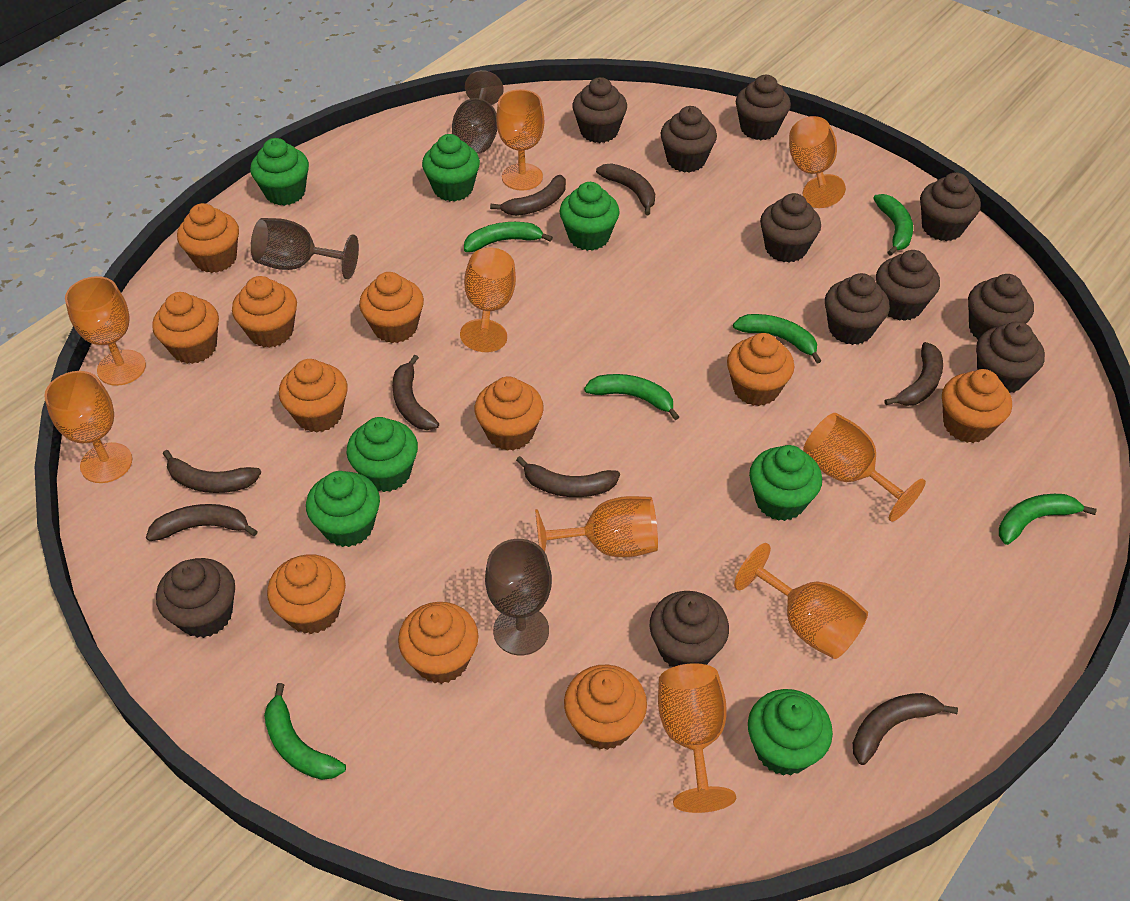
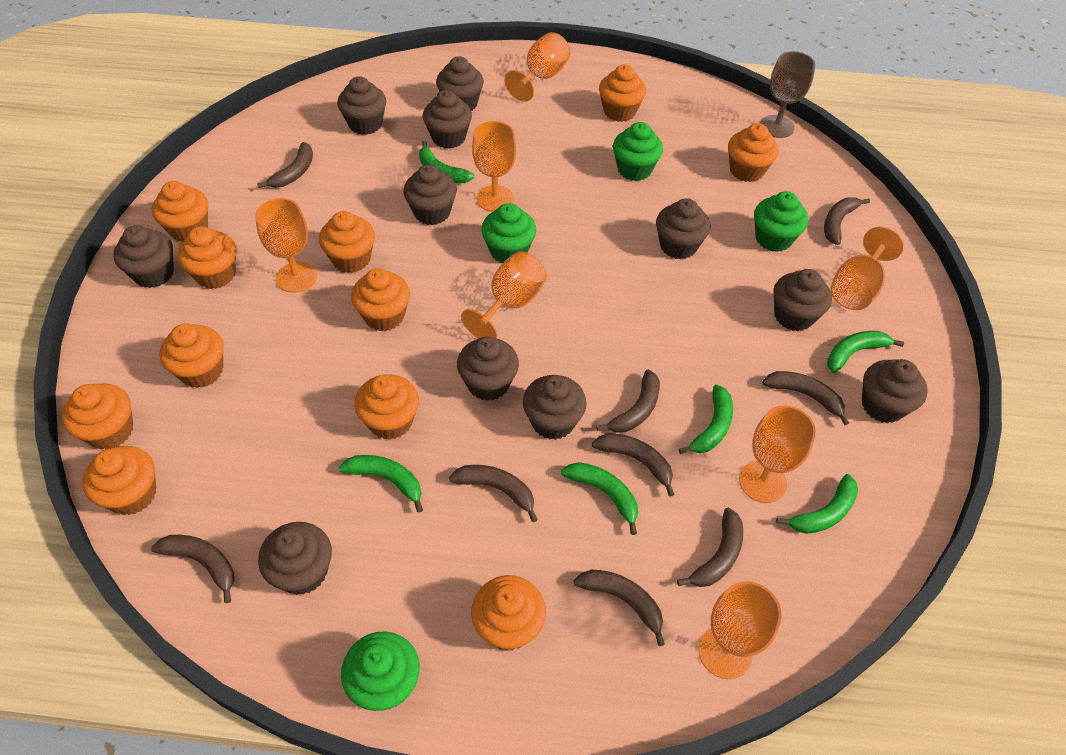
brown banana: 8 -> 9
brown goblet: 3 -> 1
green cupcake: 7 -> 4
orange goblet: 9 -> 7

